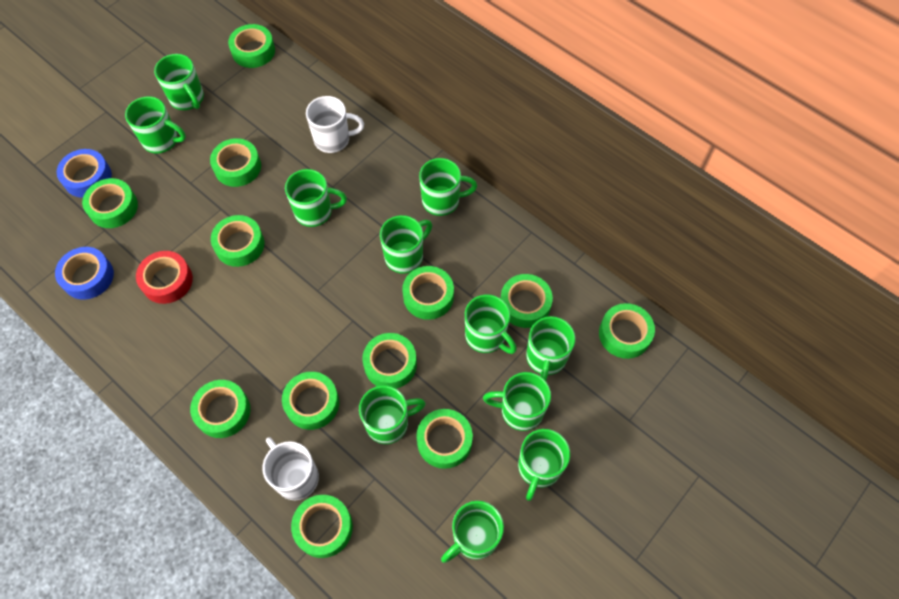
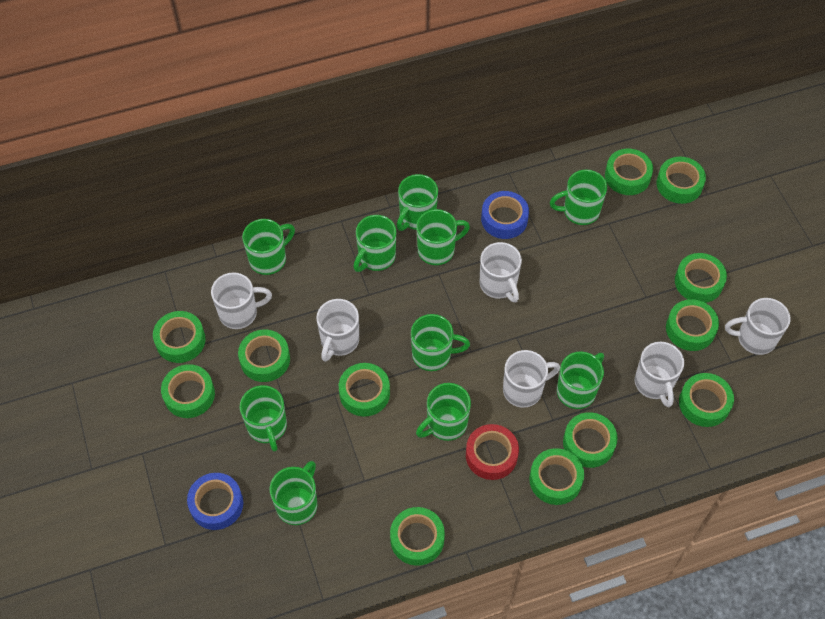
green mug: 11 -> 10
white mug: 2 -> 6

